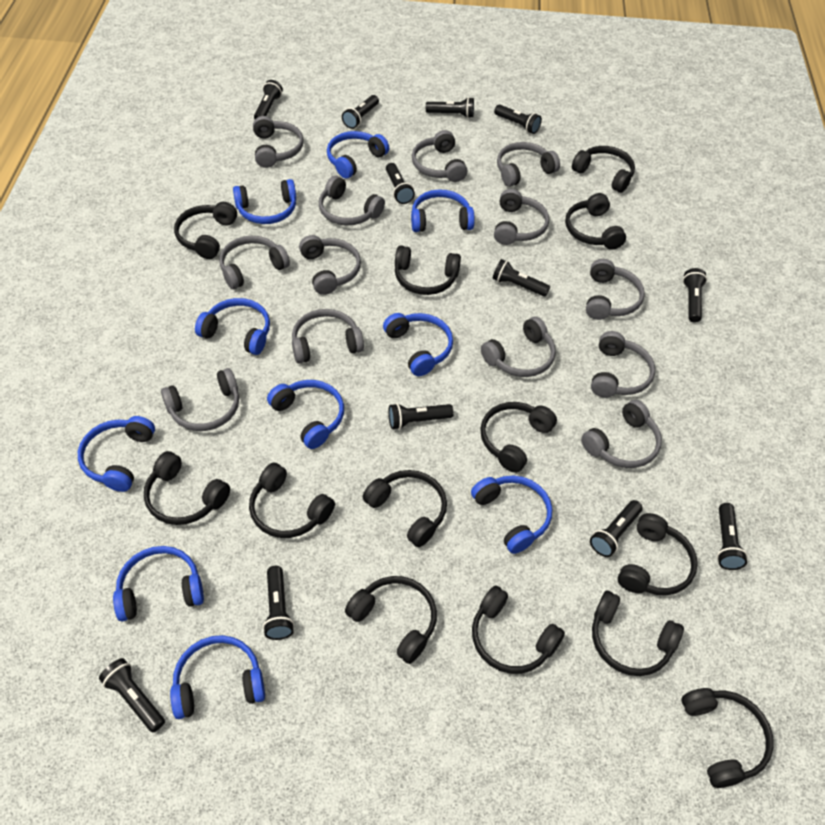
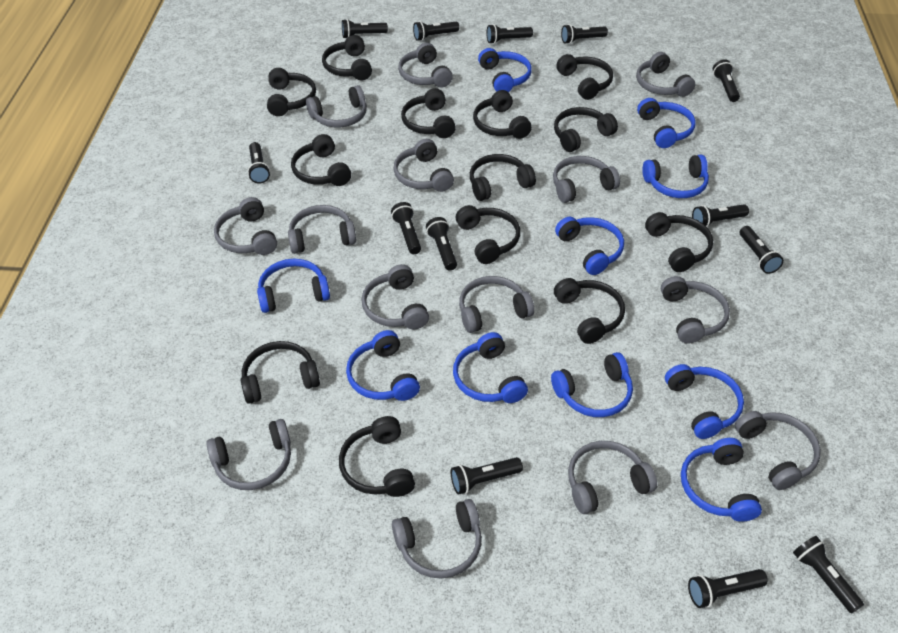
black flashlight: 12 -> 13
grey headphones: 13 -> 14

